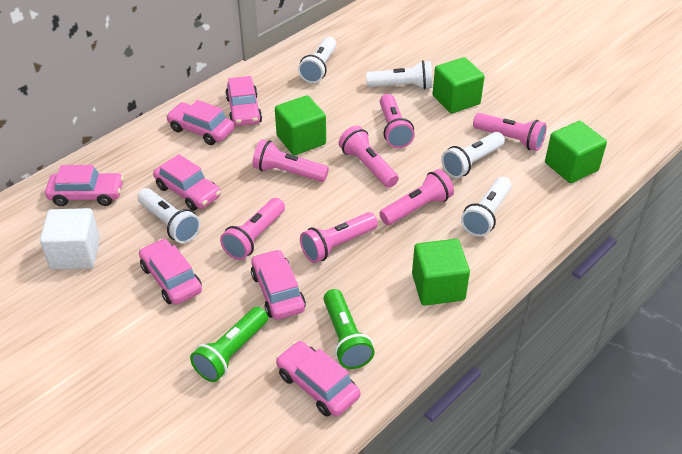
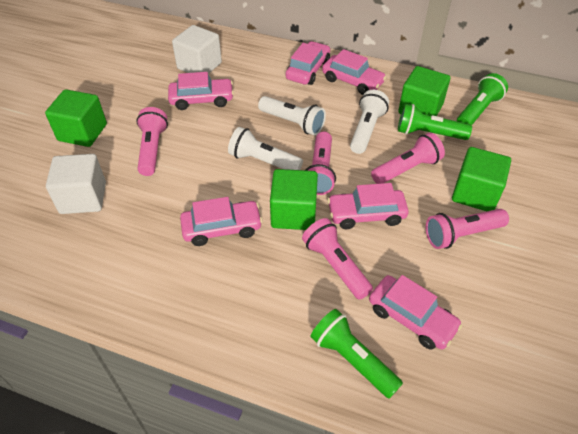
green flashlight: 2 -> 3
pink car: 7 -> 6
pink flashlight: 7 -> 5
white cube: 1 -> 2
white flashlight: 5 -> 3

